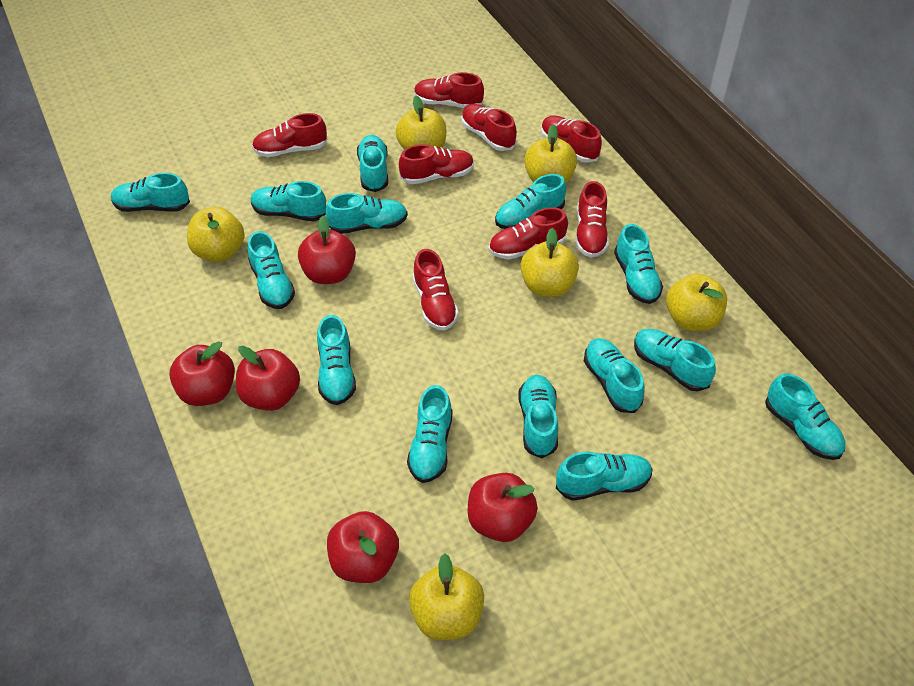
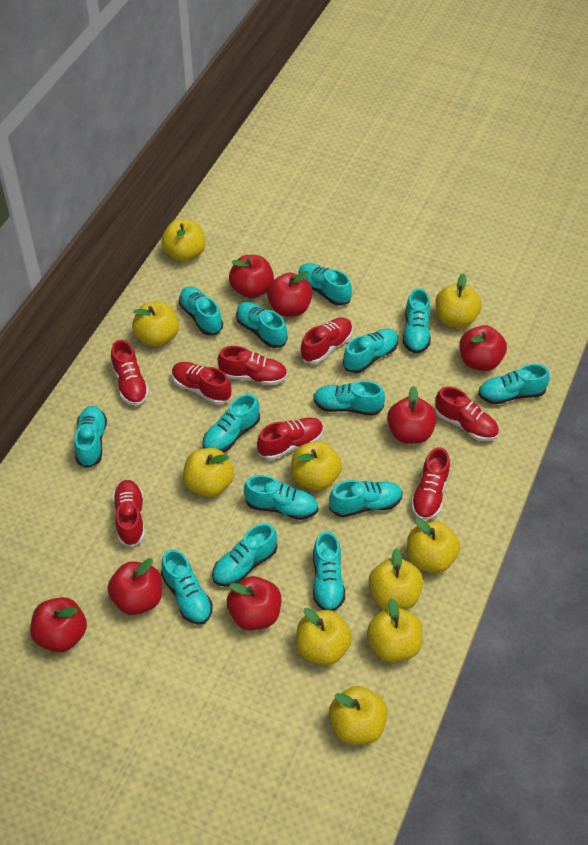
red apple: 5 -> 7
yellow apple: 6 -> 10

